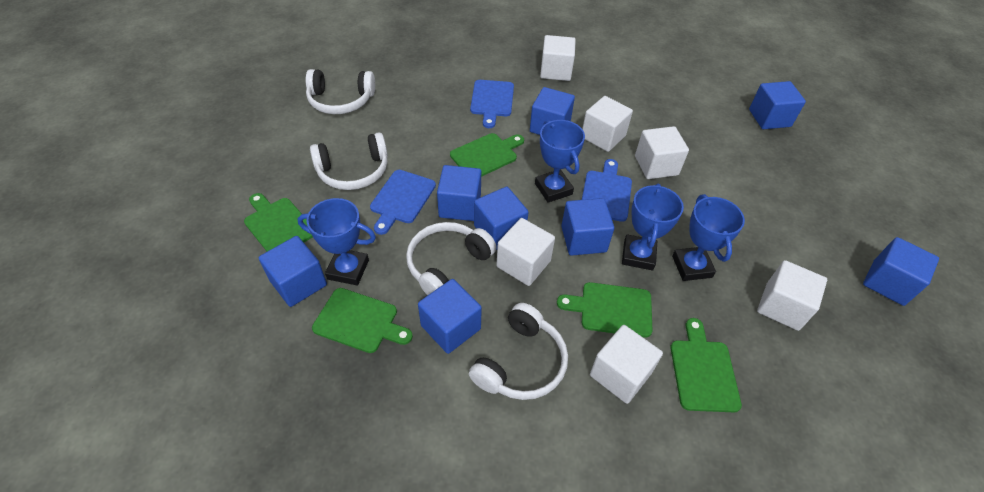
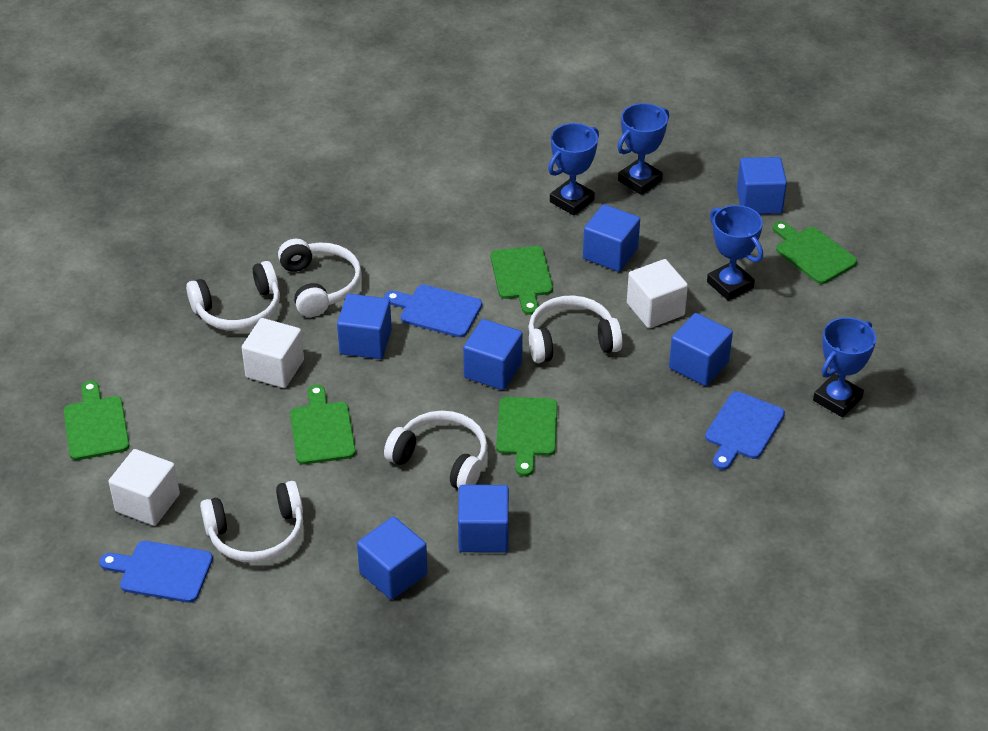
blue cube: 8 -> 7
white cube: 6 -> 3
white headphones: 4 -> 5

